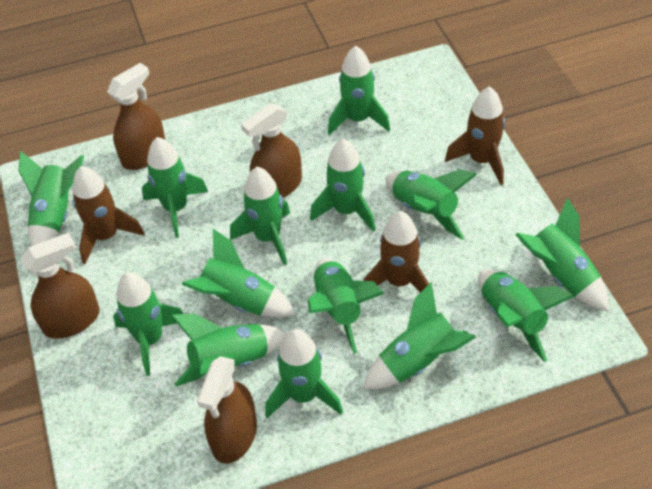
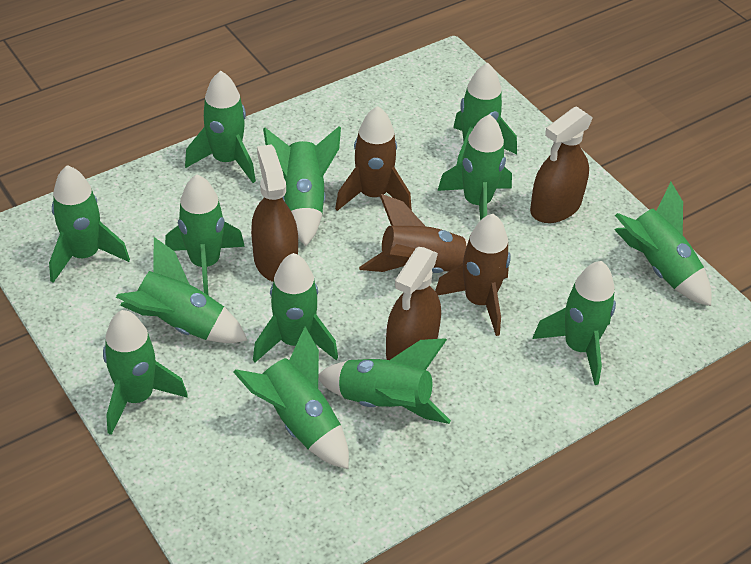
brown spray bottle: 4 -> 3
green rocket: 14 -> 13

